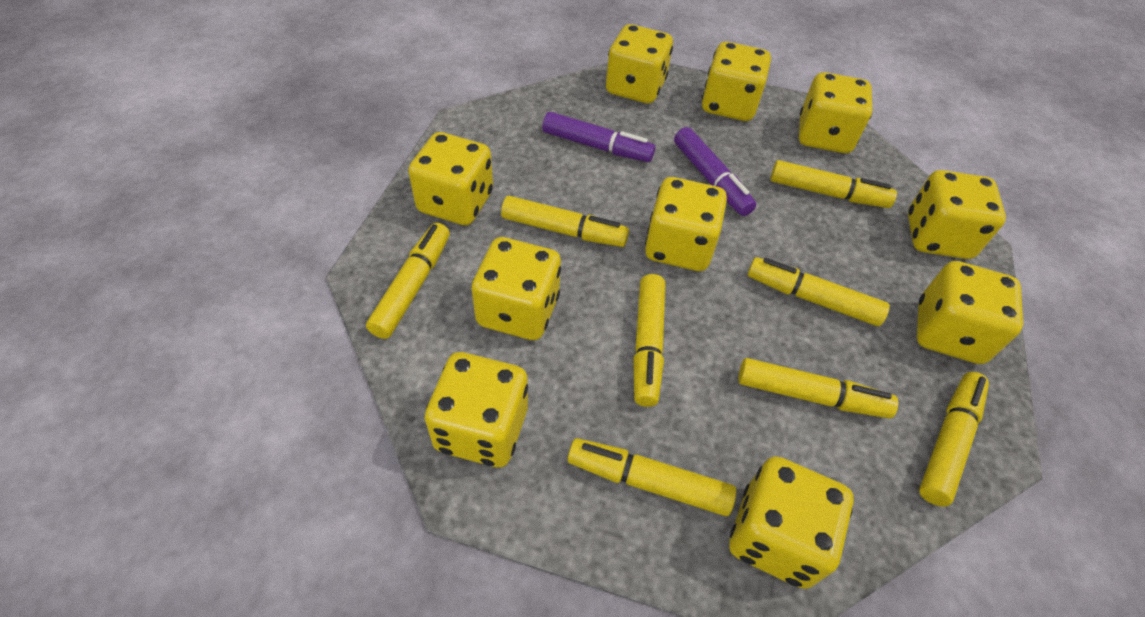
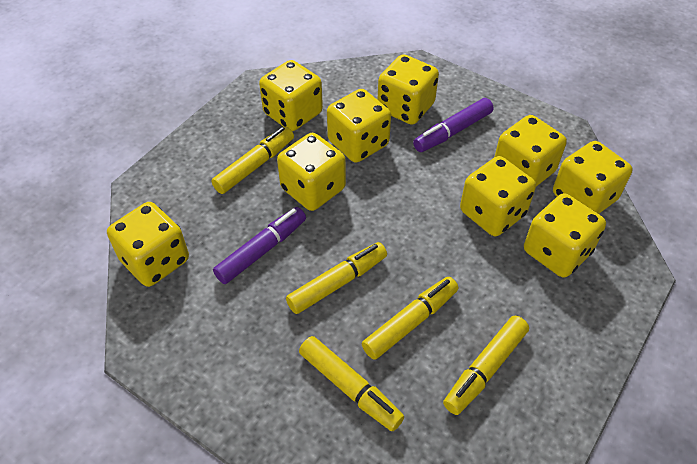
yellow dice: 10 -> 9
yellow marker: 8 -> 5

